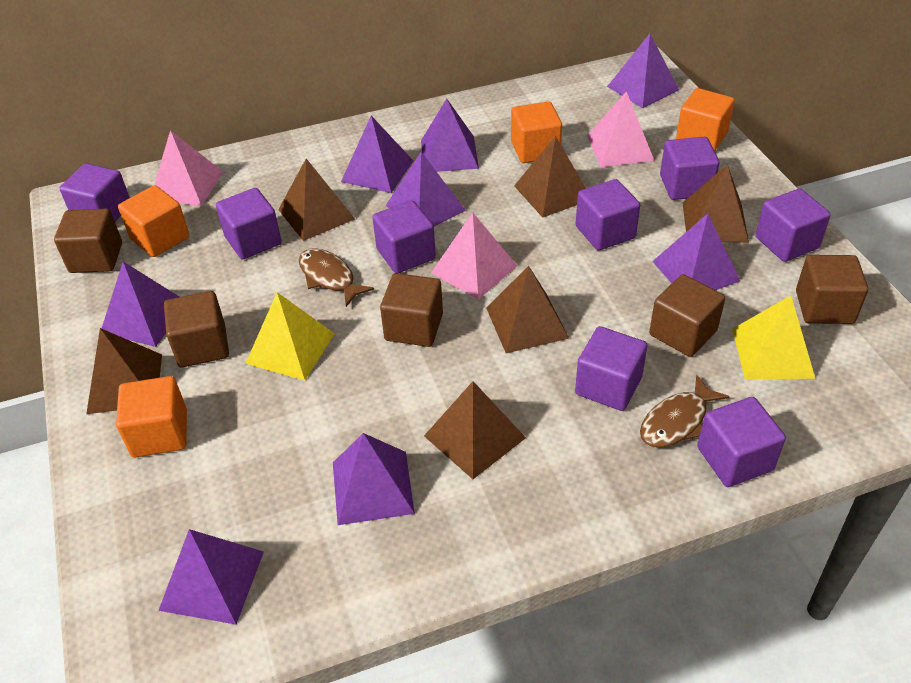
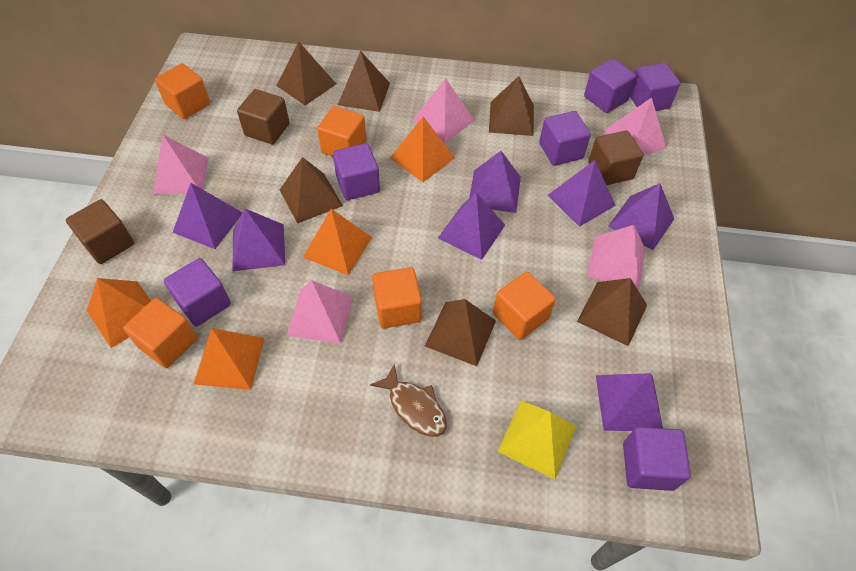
brown cube: 5 -> 3
brown fish: 2 -> 1
orange cube: 4 -> 5
orange pyramid: 0 -> 4
pink pyramid: 3 -> 5
purple cube: 8 -> 6
purple pyramid: 8 -> 7
yellow pyramid: 2 -> 1

